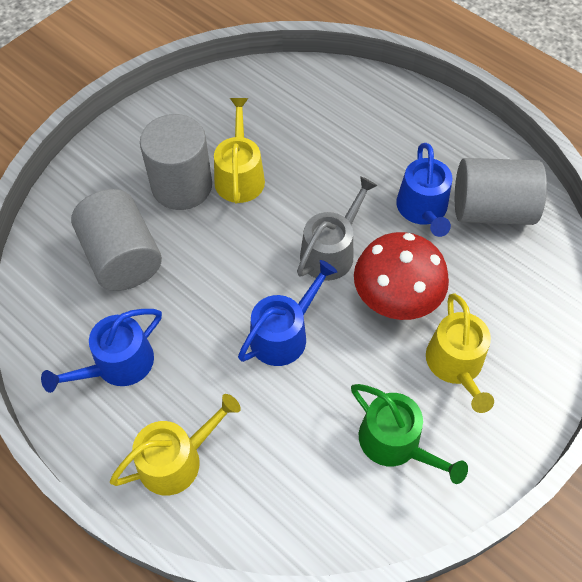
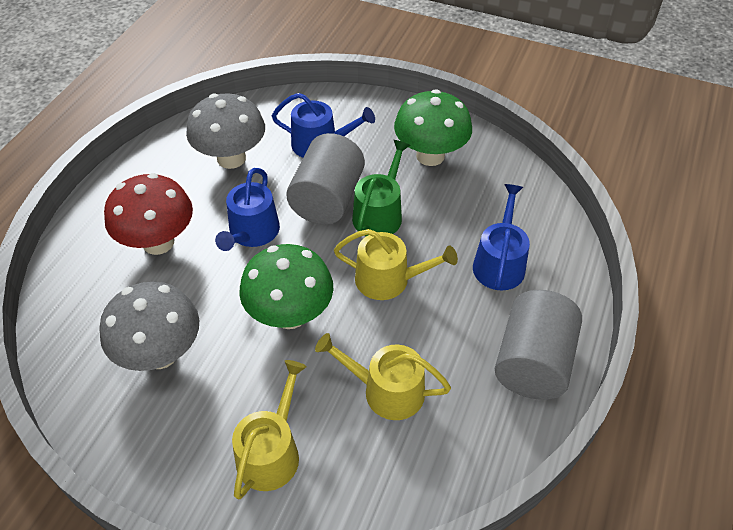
green mushroom: 0 -> 2
grey cylinder: 3 -> 2
grey mushroom: 0 -> 2
grey watering can: 1 -> 0

